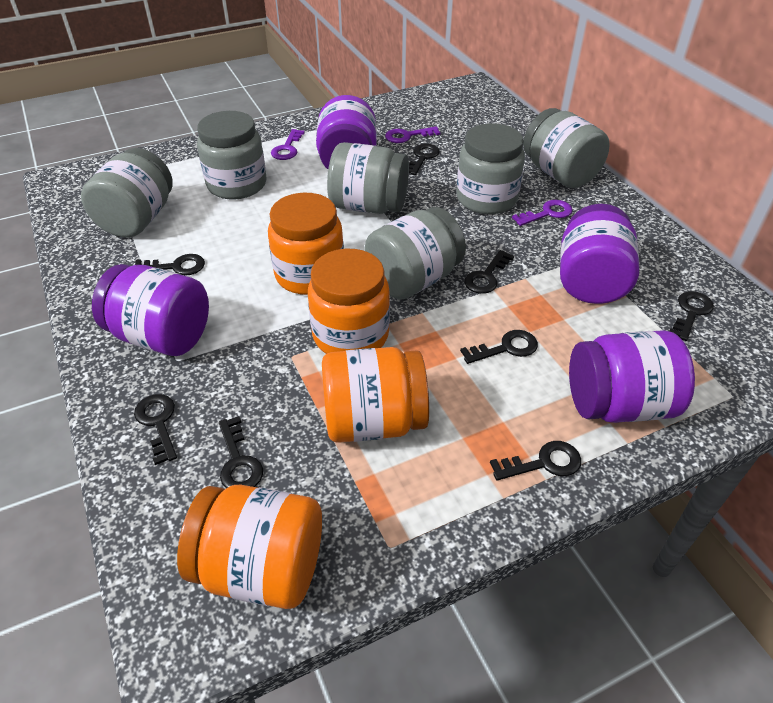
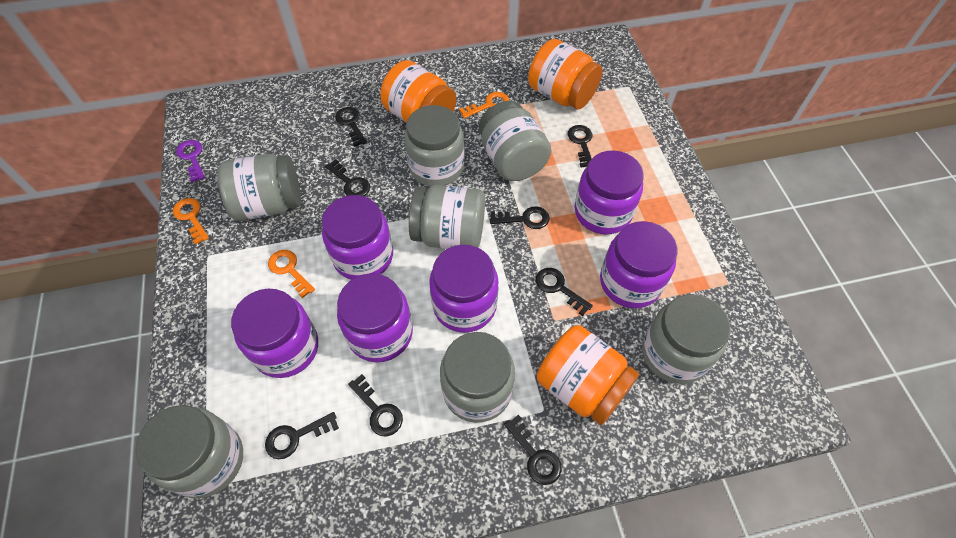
grey jar: 6 -> 7
orange jar: 4 -> 3
orange key: 0 -> 3
purple jar: 4 -> 6
purple key: 3 -> 1

